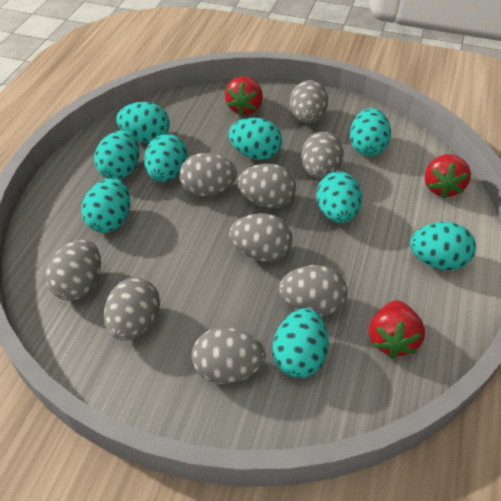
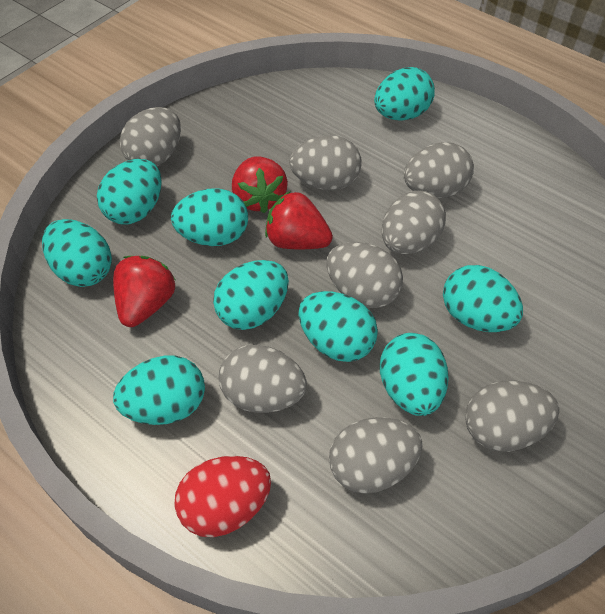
grey egg: 9 -> 8
red egg: 0 -> 1

